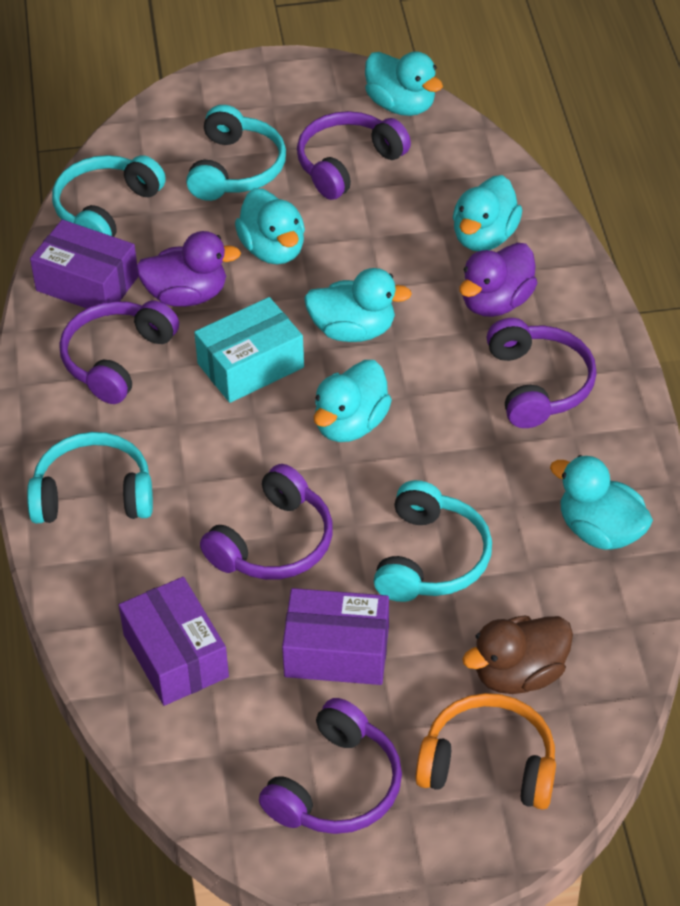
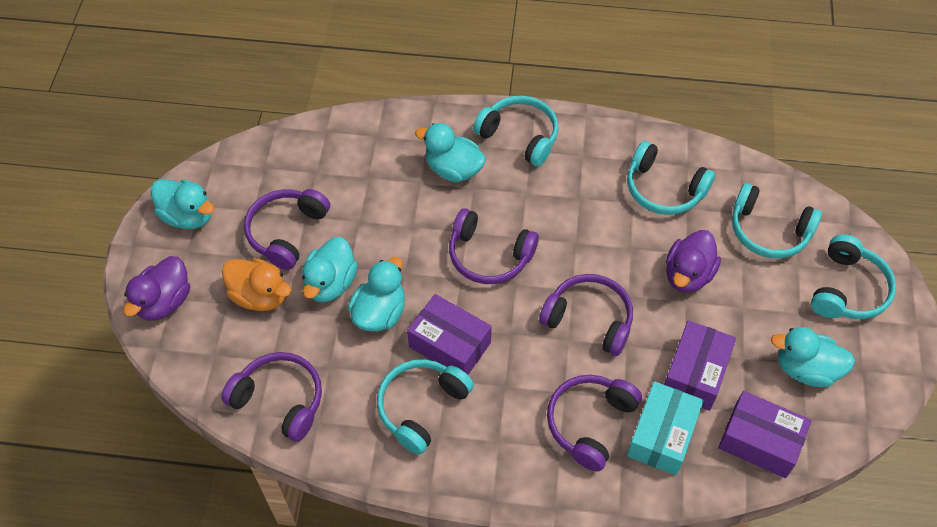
brown duck: 1 -> 0
orange duck: 0 -> 1
orange headphones: 1 -> 0
turquoise duck: 6 -> 5
turquoise headphones: 4 -> 5

